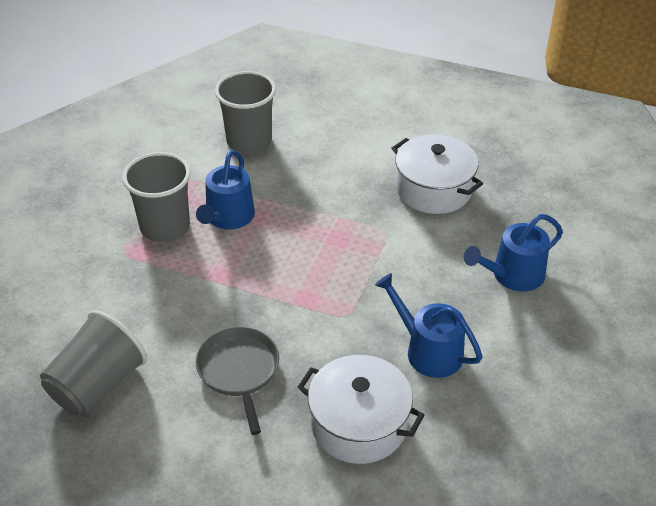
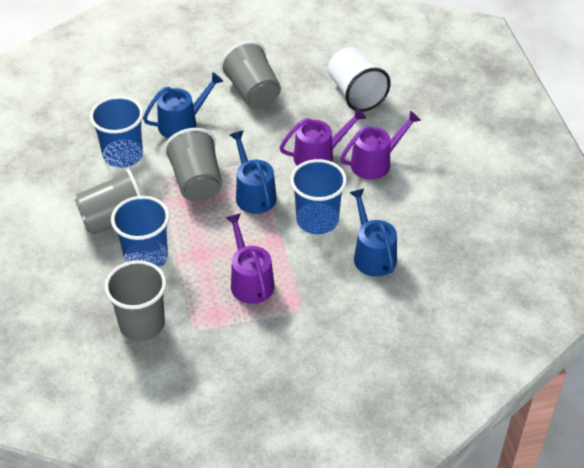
blue cup: 0 -> 3
grey cup: 3 -> 4
grey pan: 1 -> 0
purple watering can: 0 -> 3
white cup: 0 -> 1
white pot: 2 -> 0

